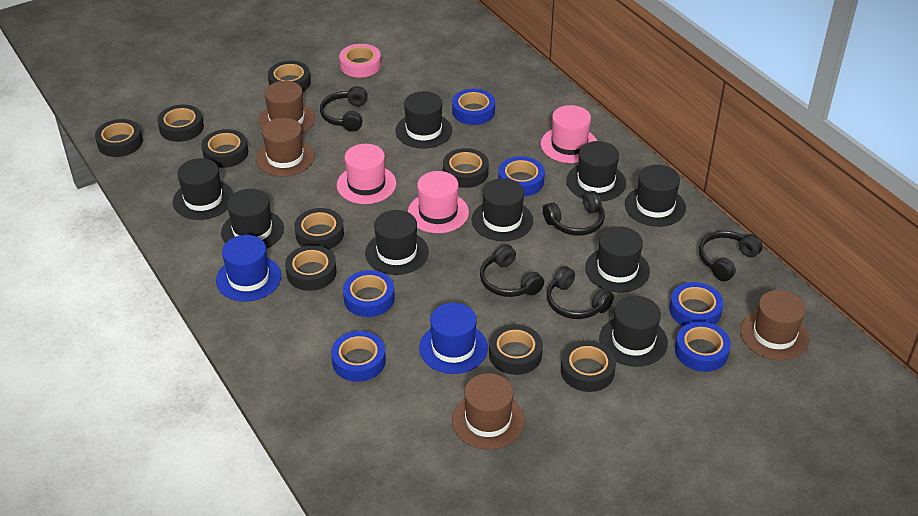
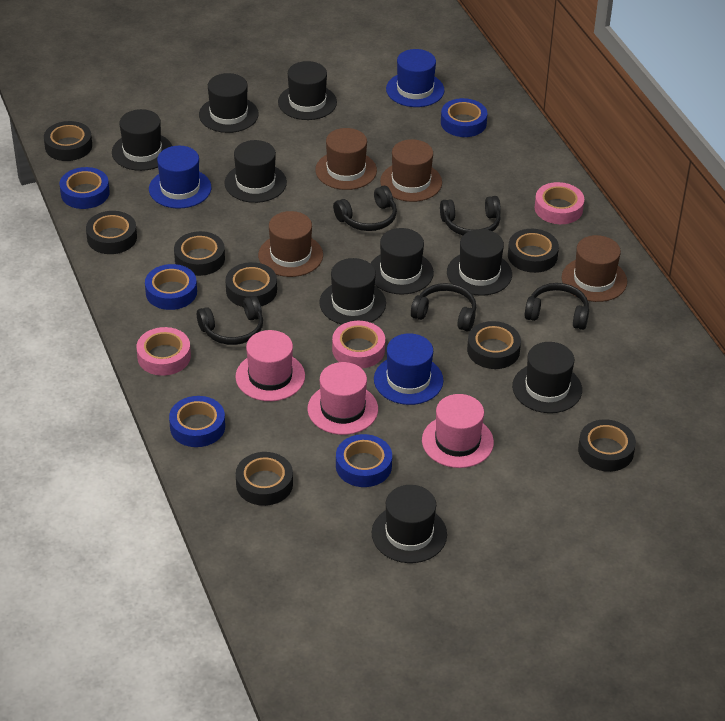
black tape: 9 -> 8
blue hat: 2 -> 3
blue tape: 6 -> 5
pink tape: 1 -> 3

